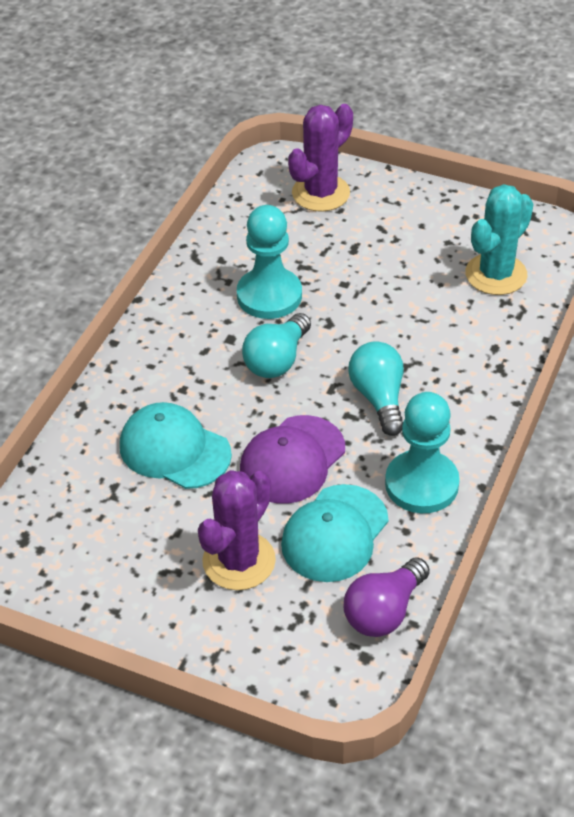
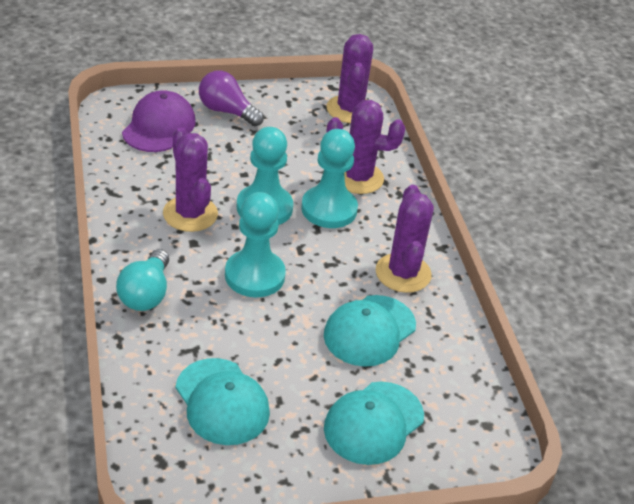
purple cactus: 2 -> 4
turquoise cactus: 1 -> 0
turquoise cap: 2 -> 3
turquoise light bulb: 2 -> 1
turquoise pawn: 2 -> 3

